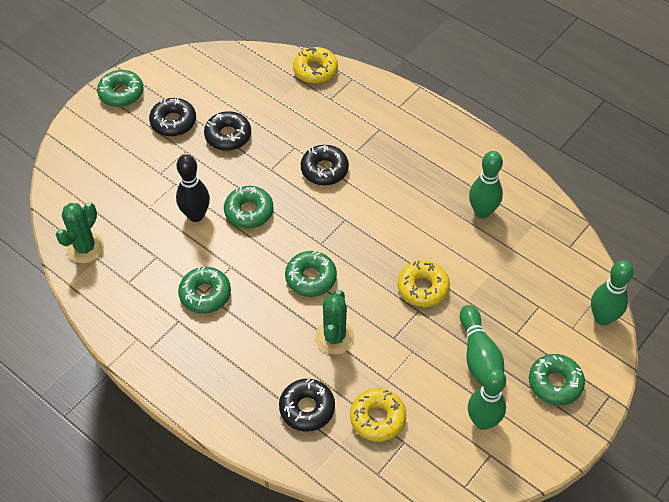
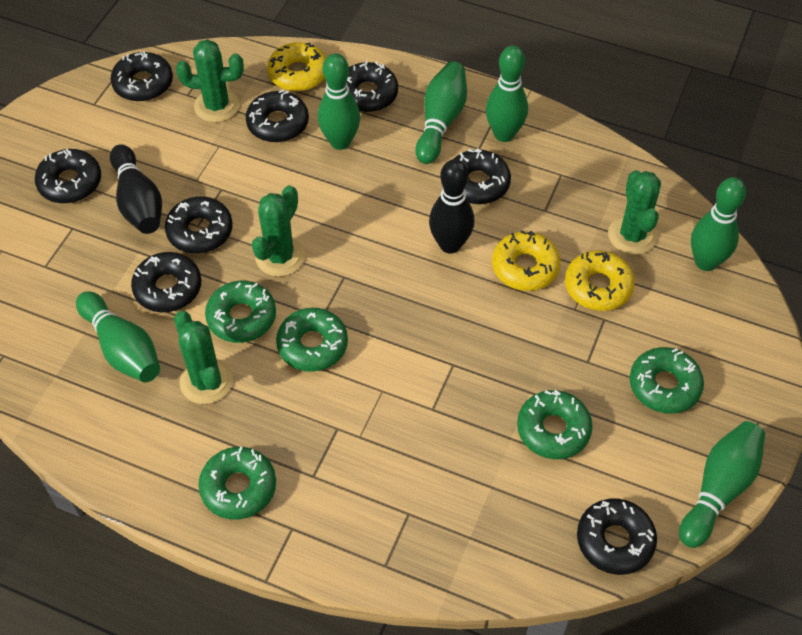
black bowling pin: 1 -> 2
black donut: 4 -> 8
green bowling pin: 4 -> 6
green cactus: 2 -> 4

